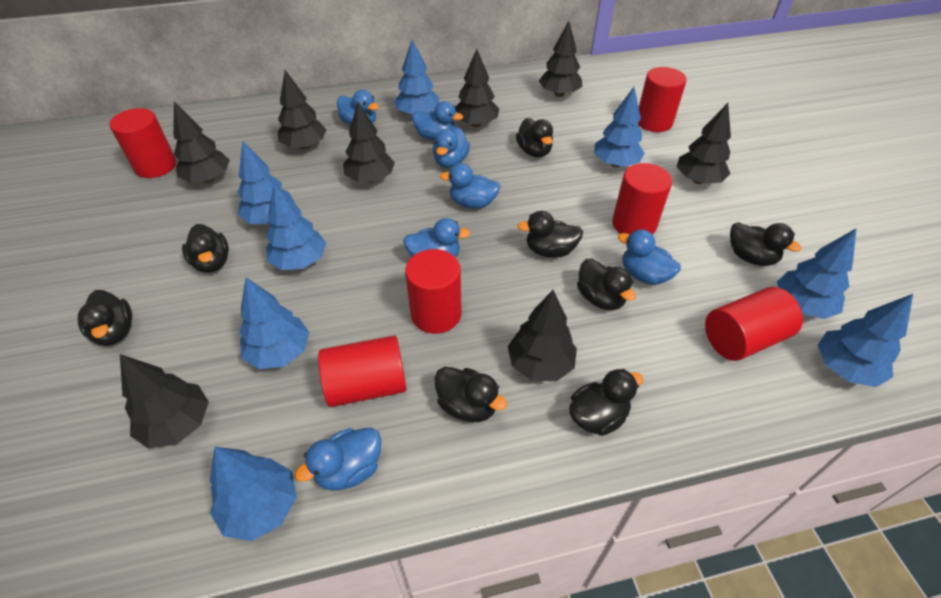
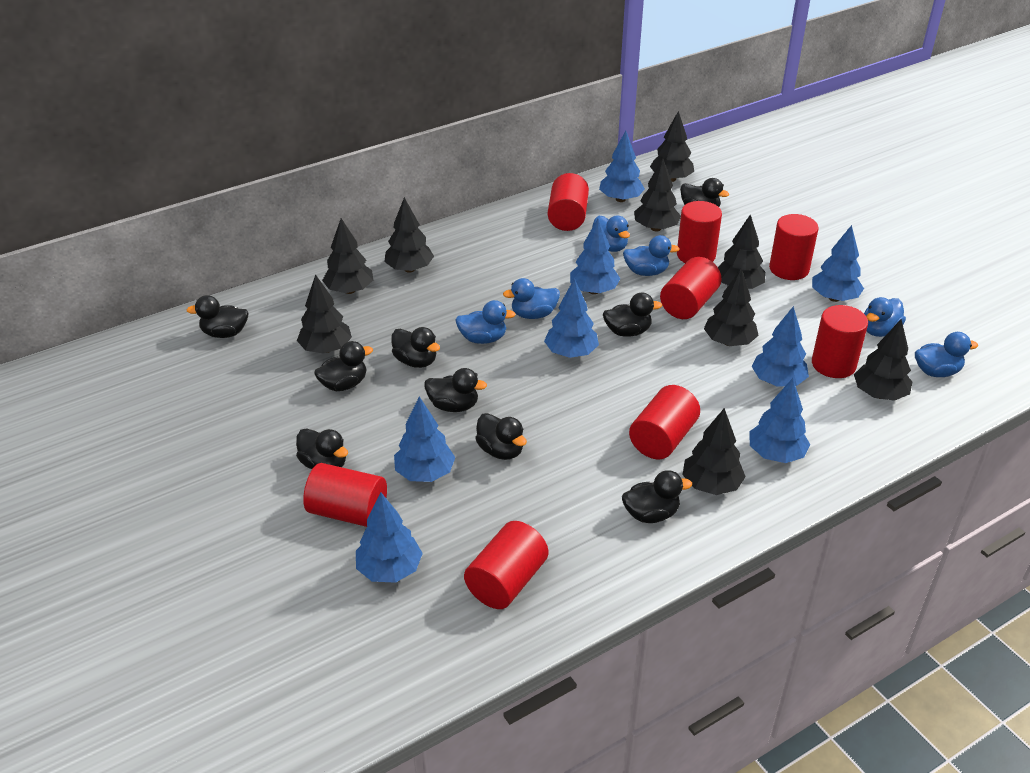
black duck: 8 -> 9
black tree: 8 -> 9
blue duck: 7 -> 6
red cylinder: 6 -> 8

